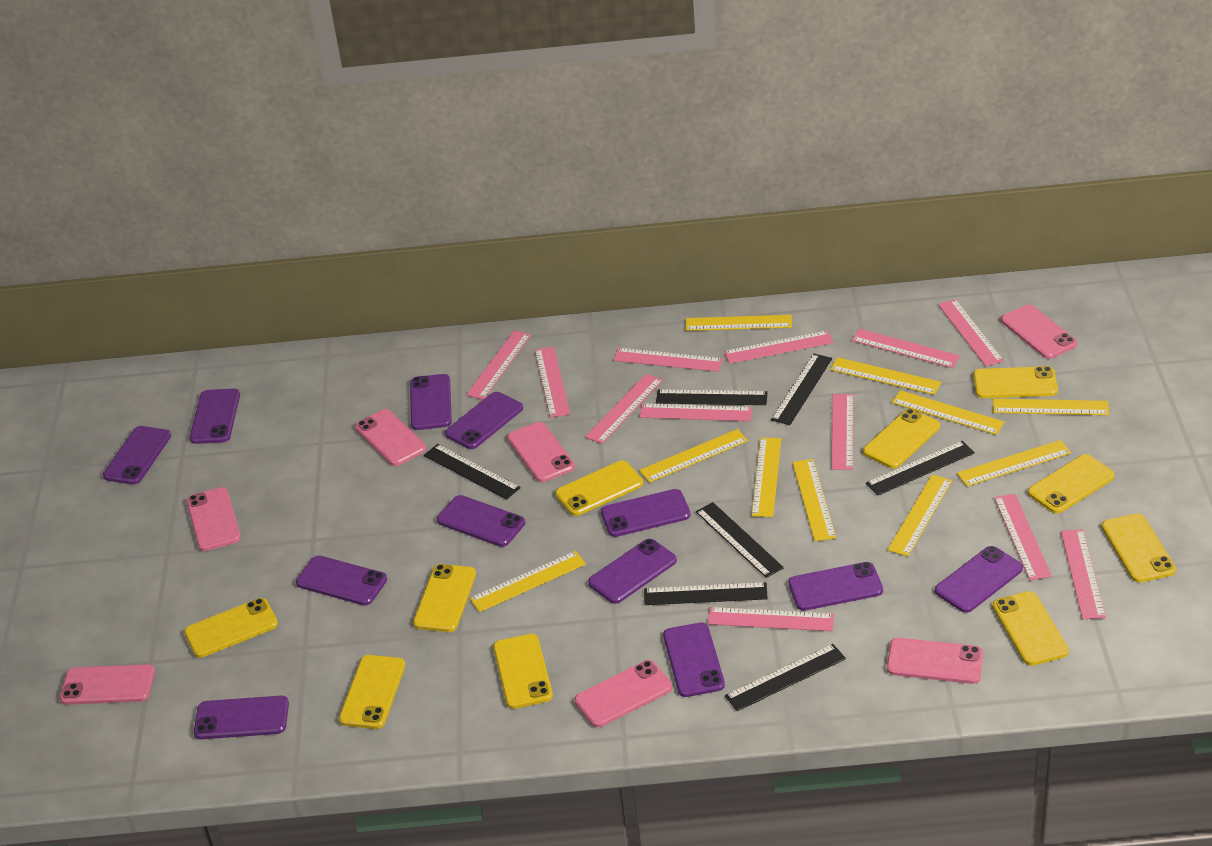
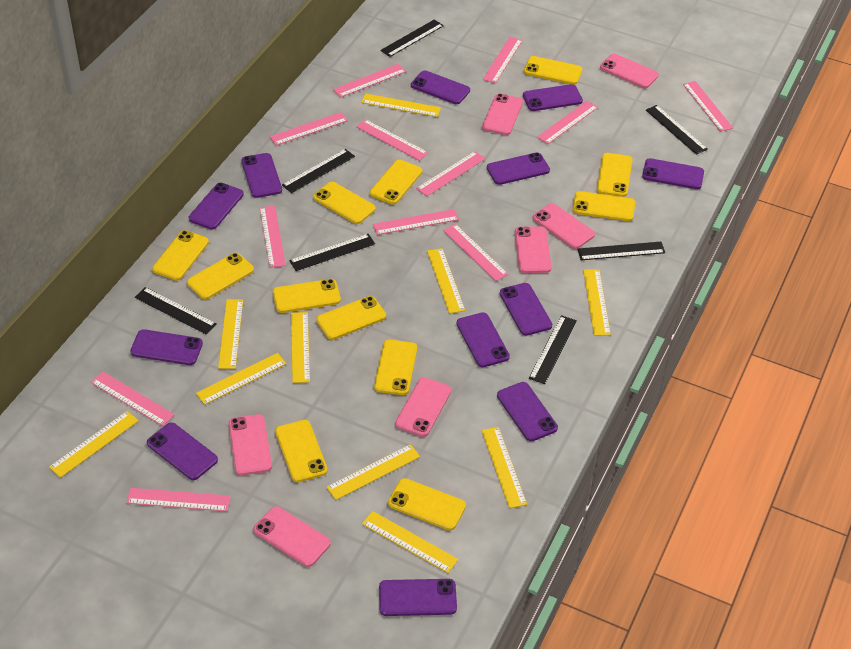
yellow phone: 10 -> 12

